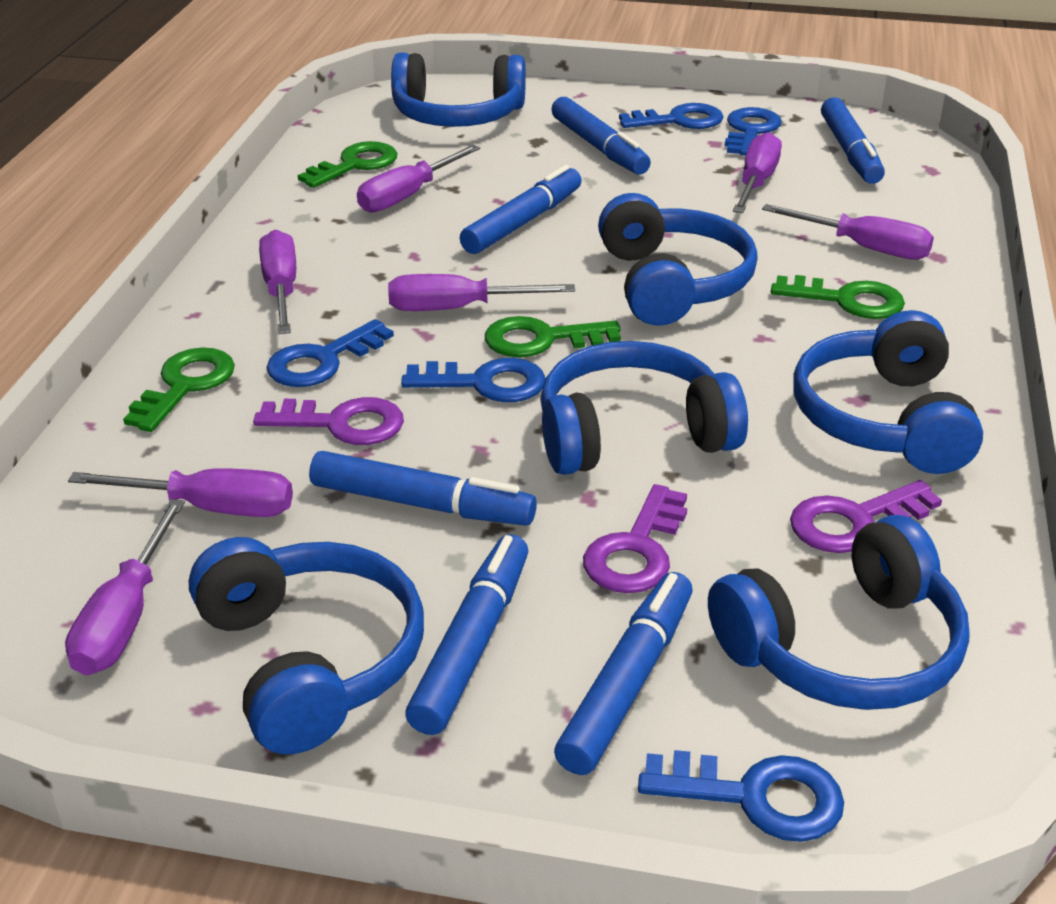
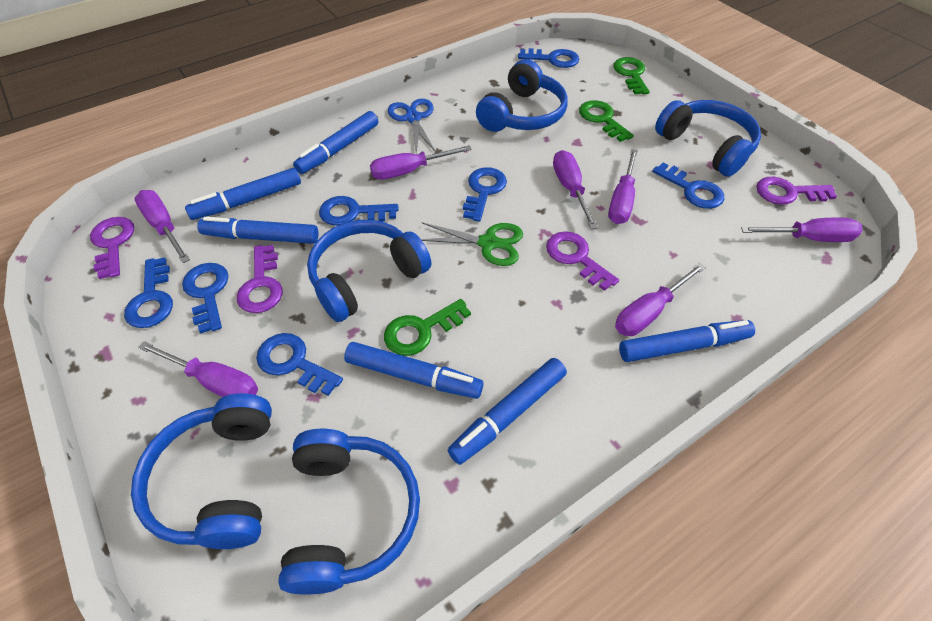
blue headphones: 6 -> 5
blue key: 5 -> 7
blue scissors: 0 -> 1
green key: 4 -> 3
green scissors: 0 -> 1
purple key: 3 -> 4

